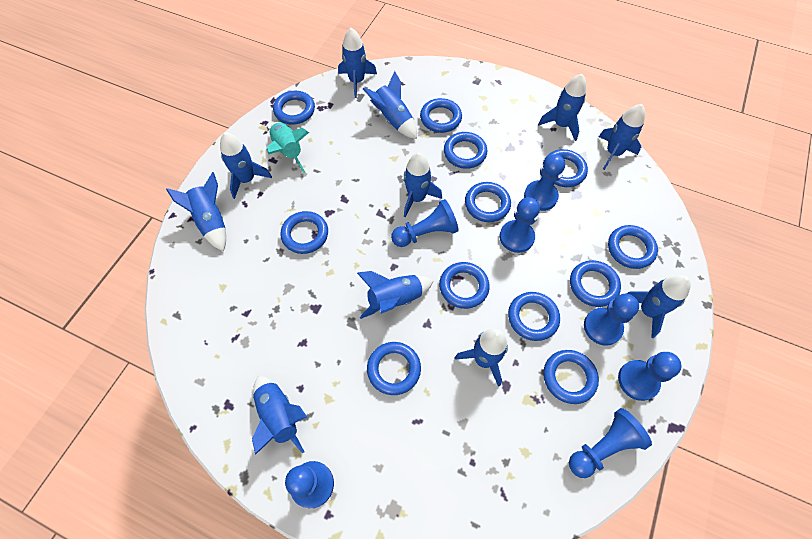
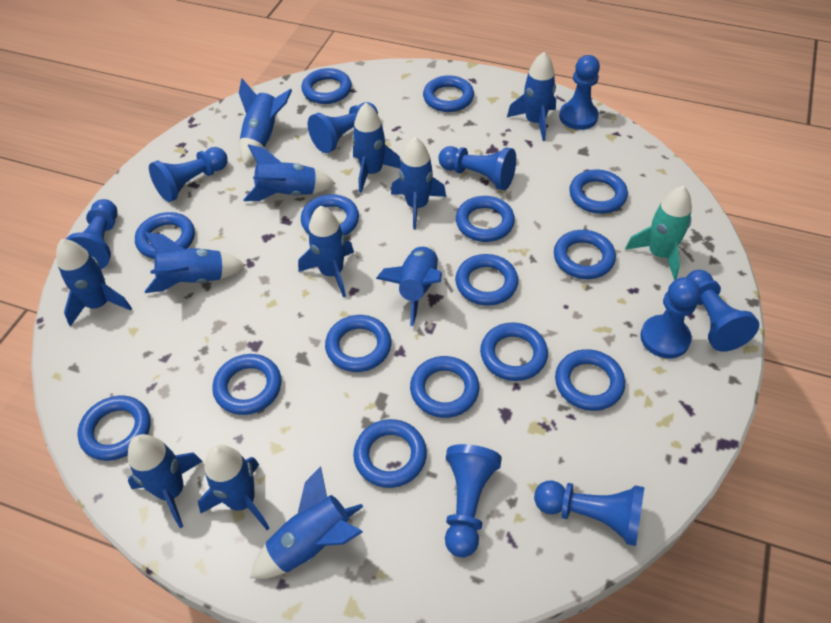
blue pawn: 7 -> 9
blue ring: 12 -> 15
blue rocket: 11 -> 12

